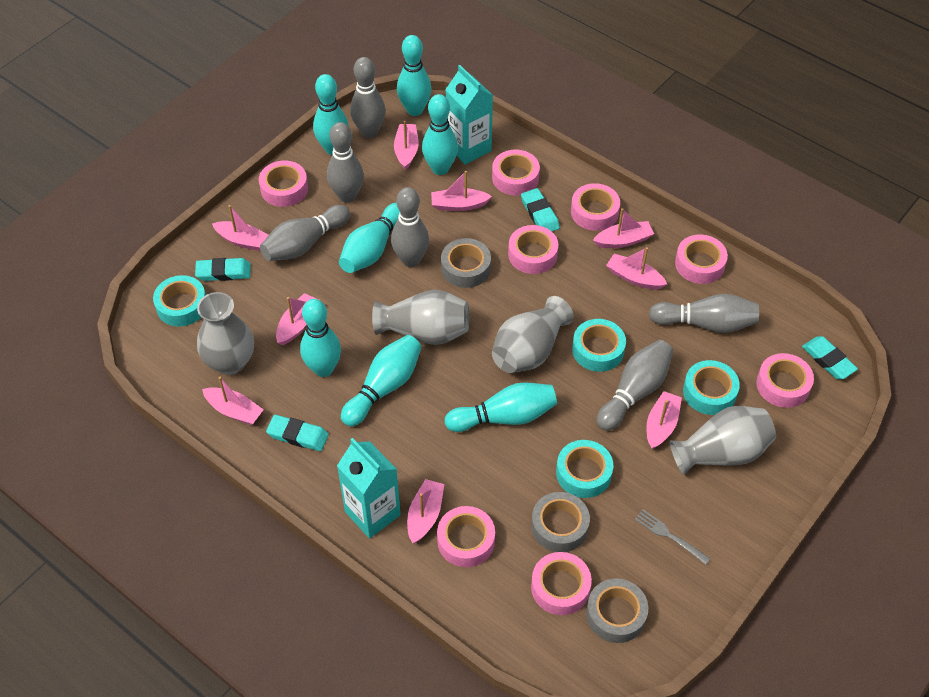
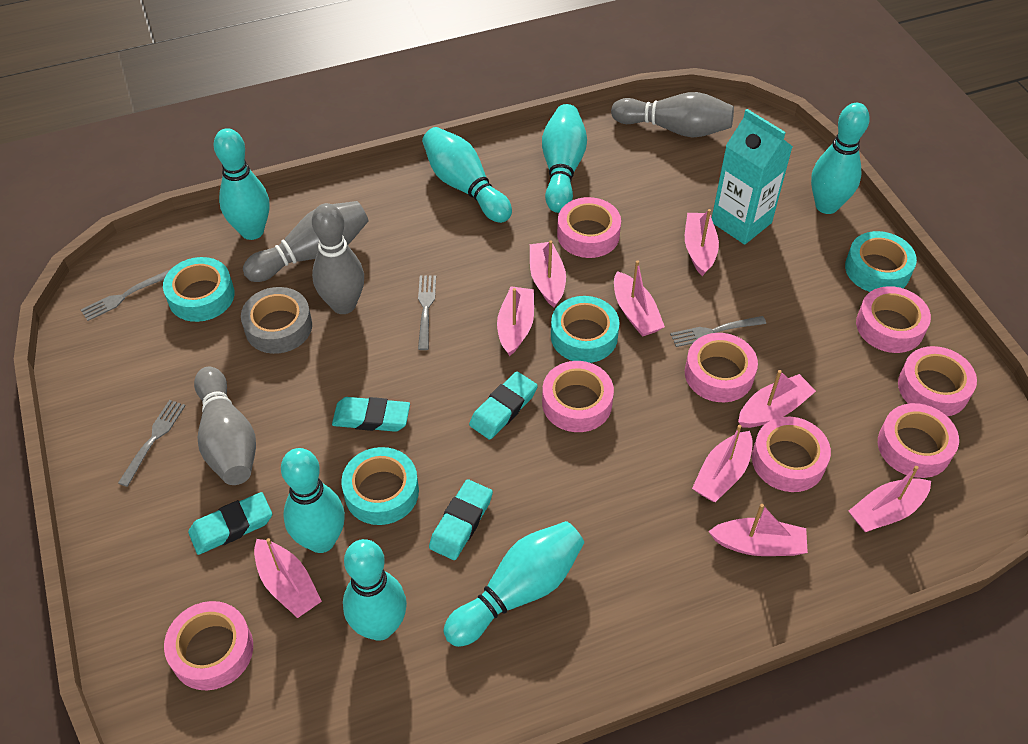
grey bowling pin: 6 -> 4
grey fork: 1 -> 4
grey tape: 3 -> 1
grey vase: 4 -> 0
turquoise carton: 2 -> 1

